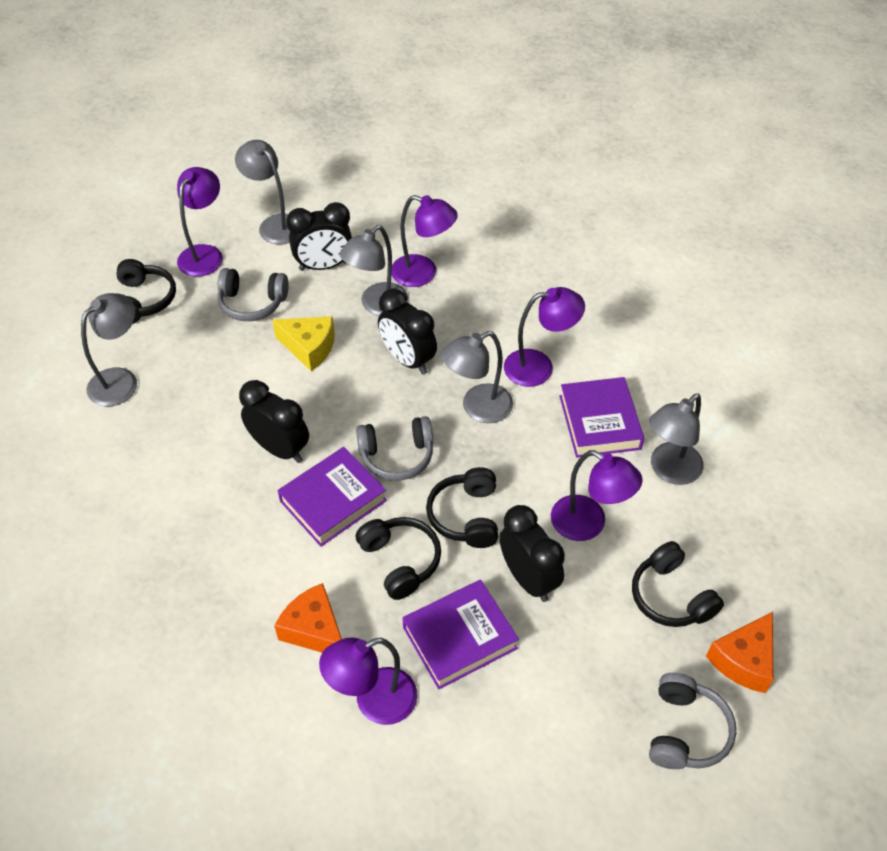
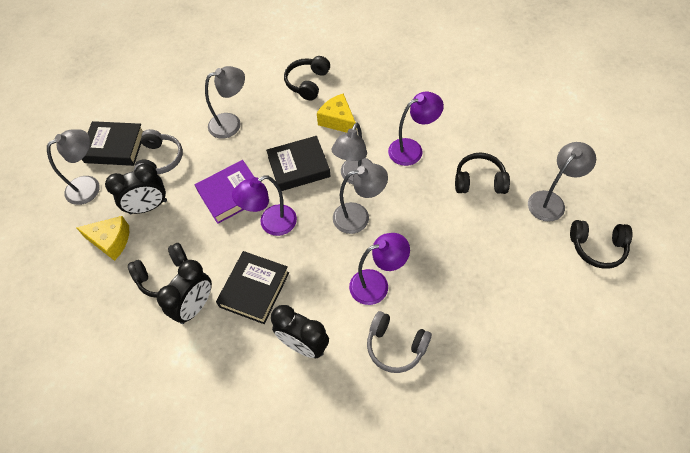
black book: 0 -> 3
black clock: 4 -> 3
grey headphones: 3 -> 2
orange cheese: 2 -> 0
purple book: 3 -> 1
purple lamp: 5 -> 3
yellow cheese: 1 -> 2

